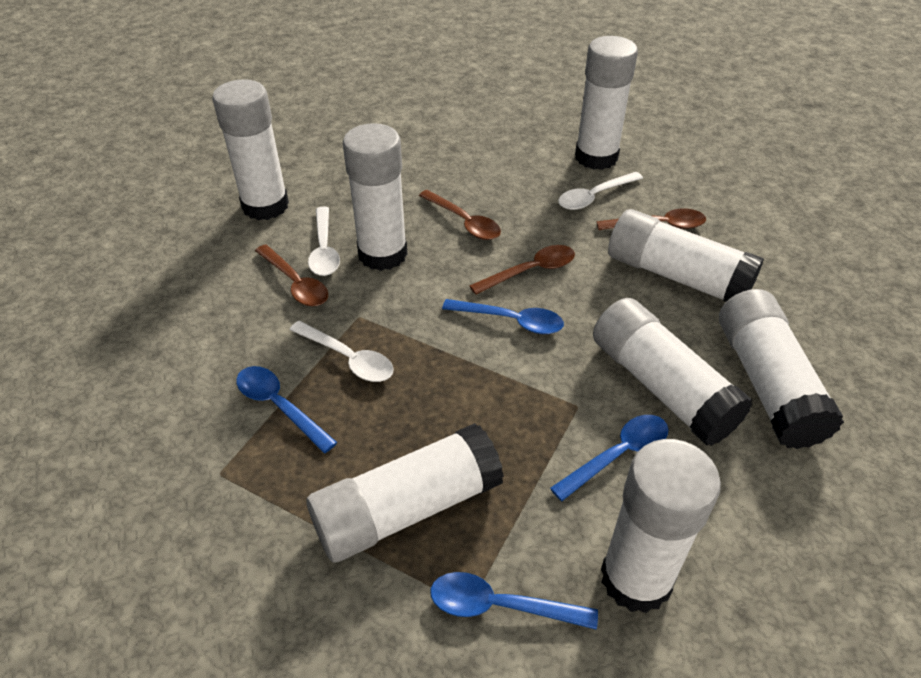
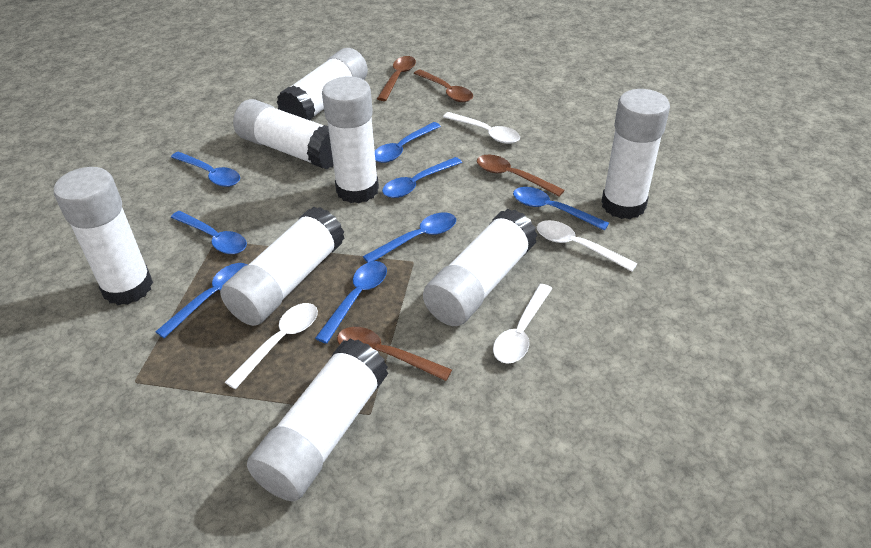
blue spoon: 4 -> 8
white spoon: 3 -> 4

